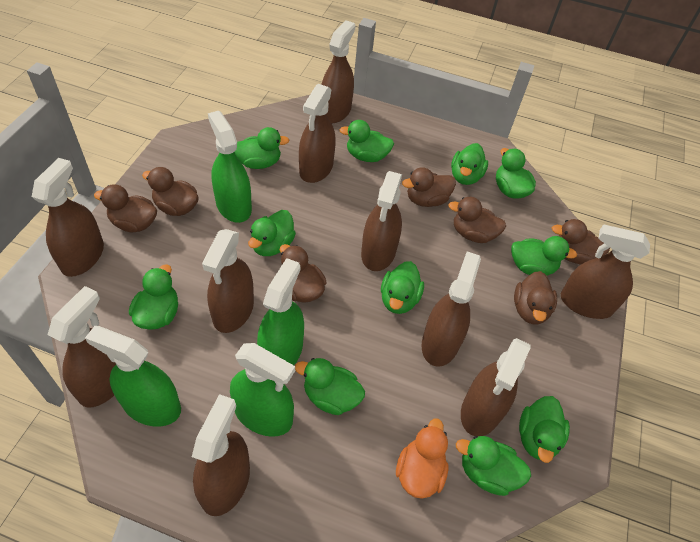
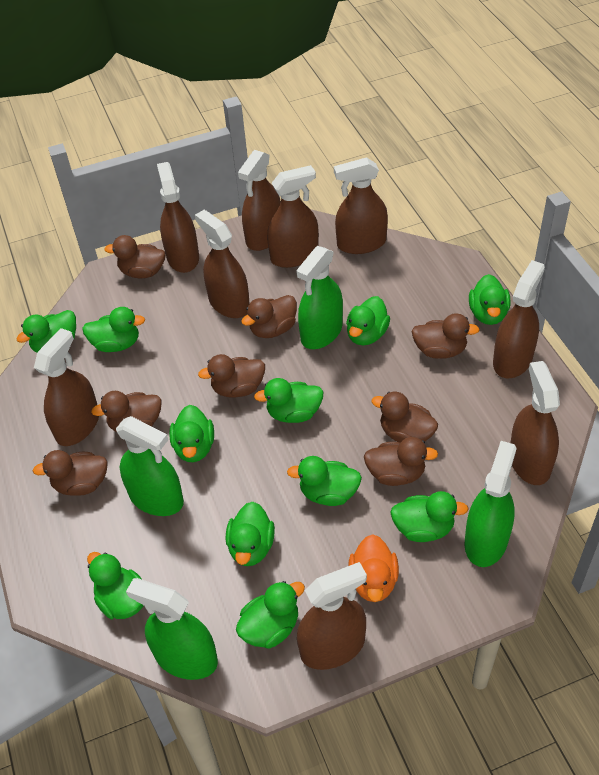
brown duck: 7 -> 8
brown spray bottle: 10 -> 9

